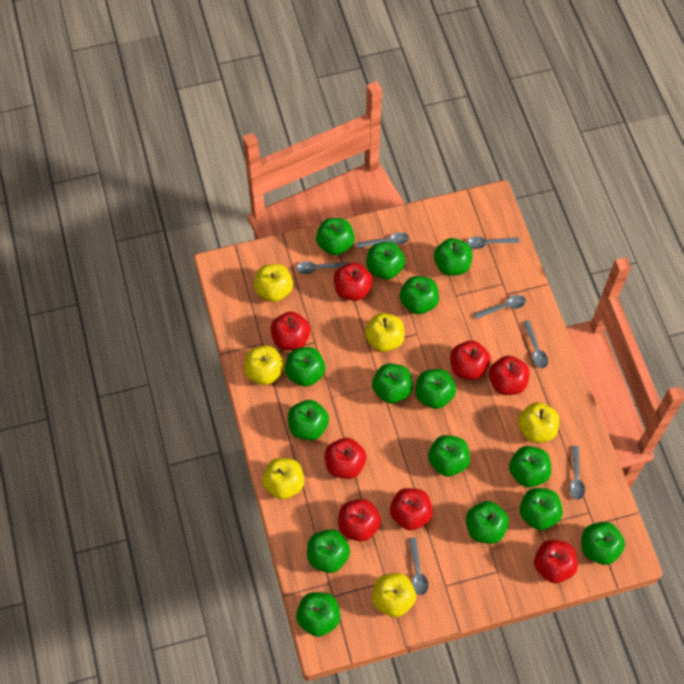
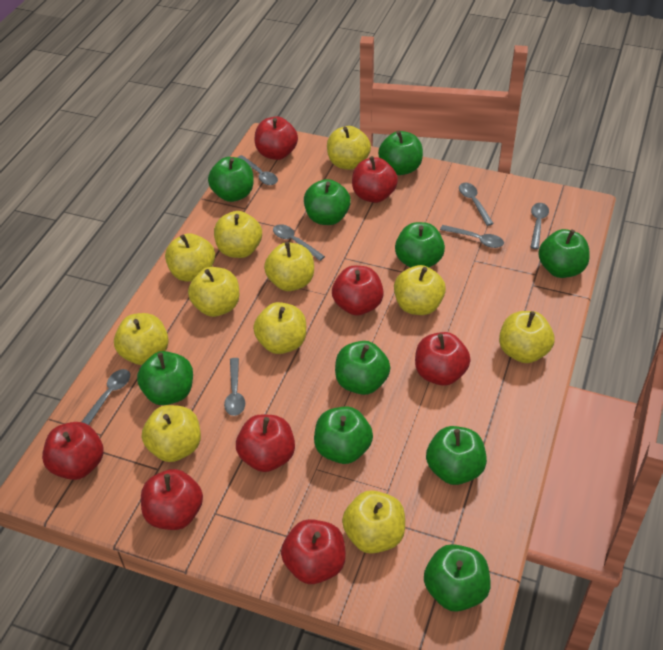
green apple: 15 -> 10
yellow apple: 6 -> 11

